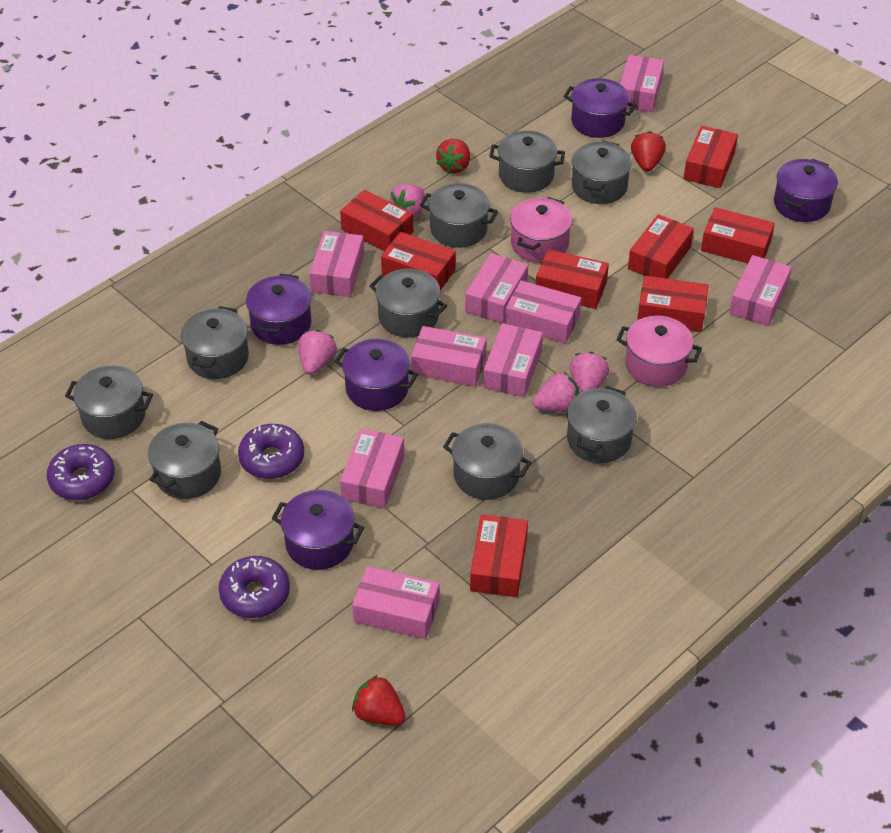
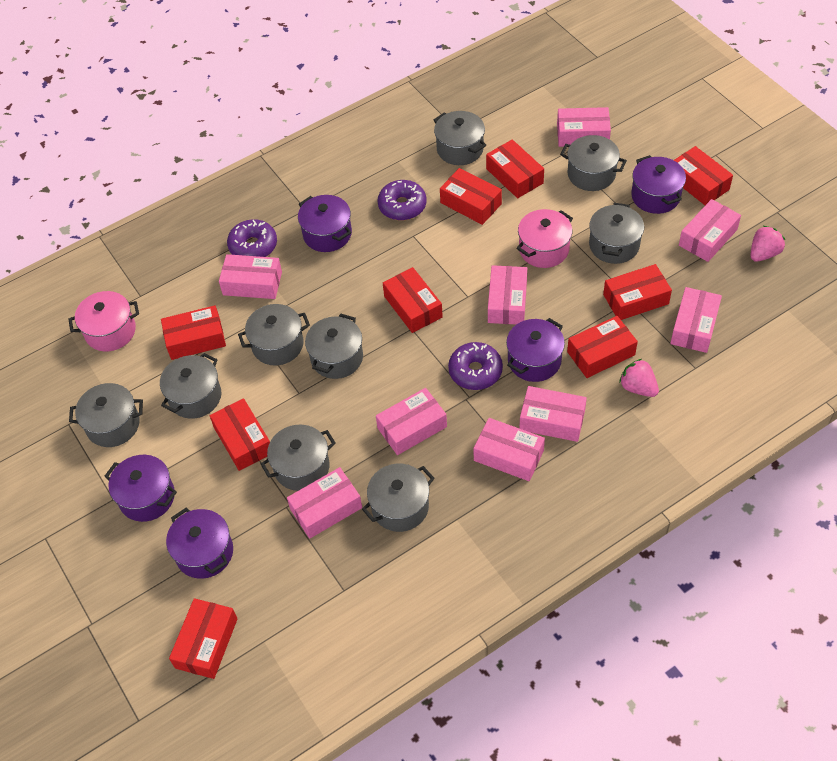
pink strawberry: 4 -> 2
red box: 8 -> 9
red strawberry: 3 -> 0

